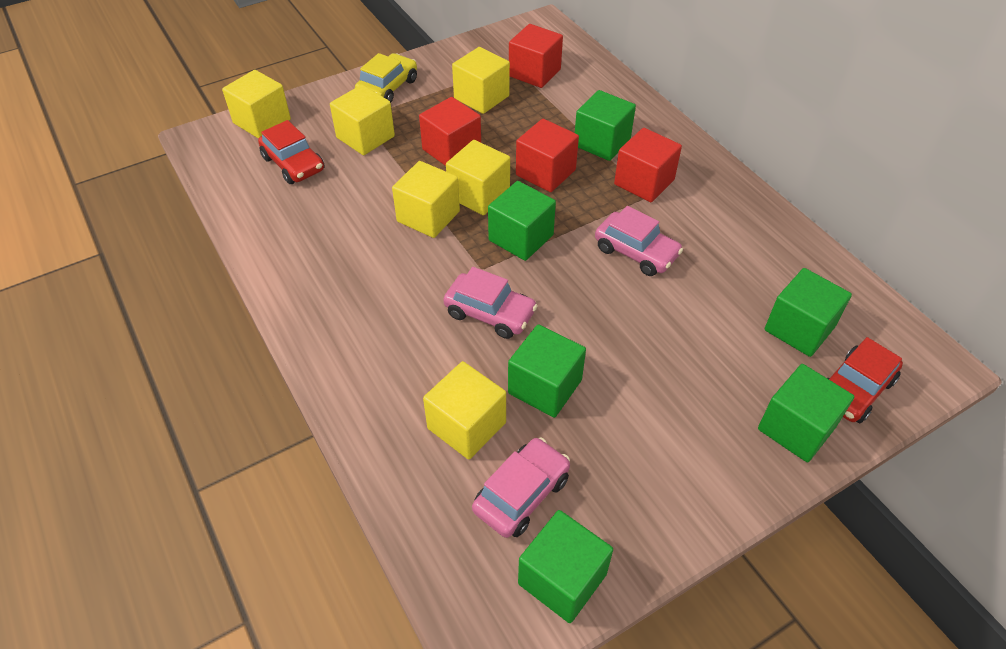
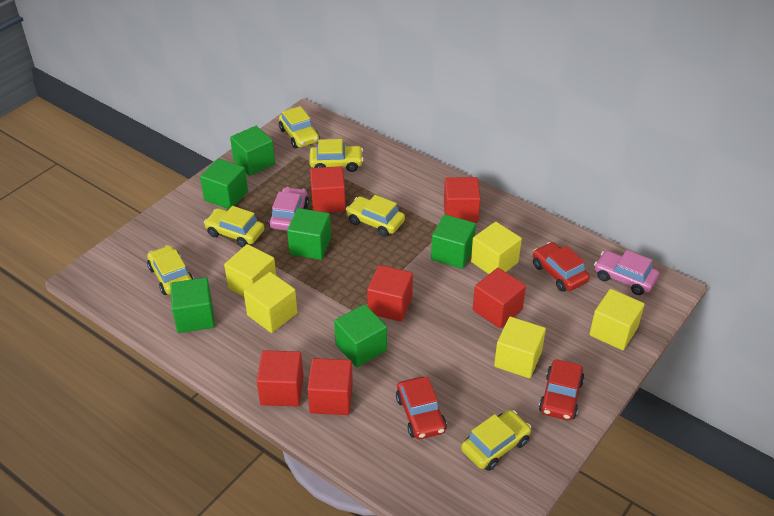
pink car: 3 -> 2
red car: 2 -> 3
red cube: 4 -> 6
yellow car: 1 -> 6
yellow cube: 6 -> 5

